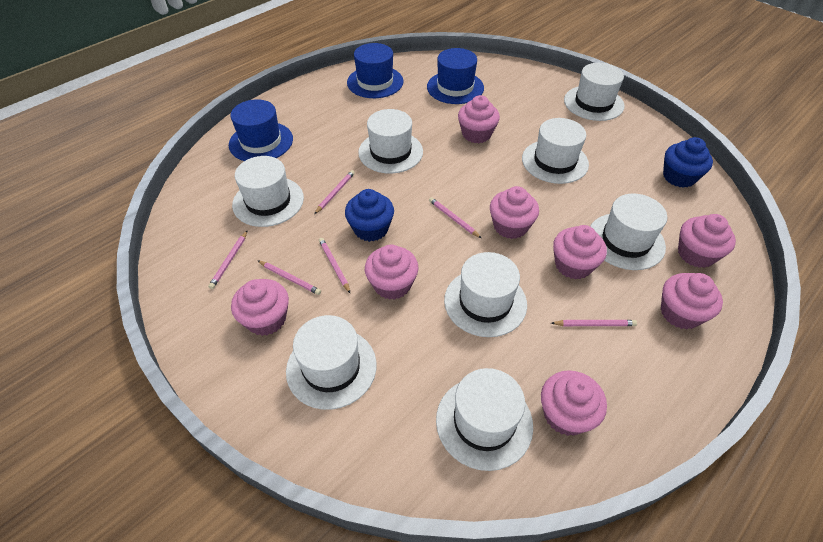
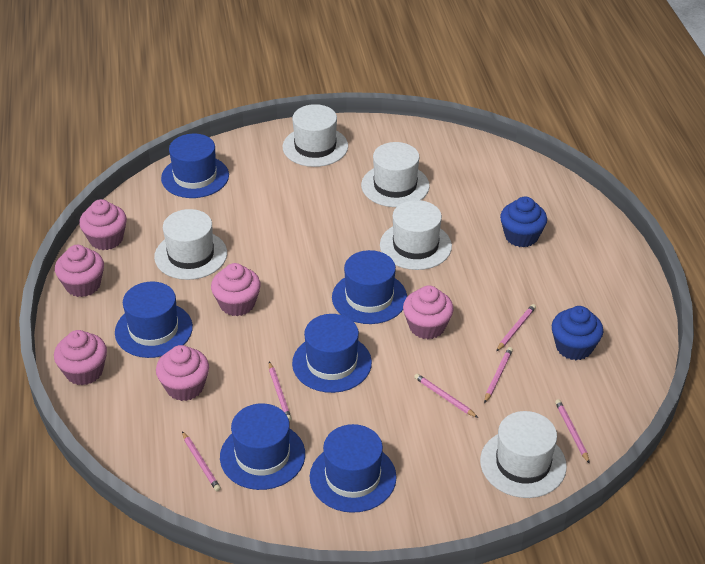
blue hat: 3 -> 6
pink cupcake: 8 -> 6
white hat: 8 -> 5

